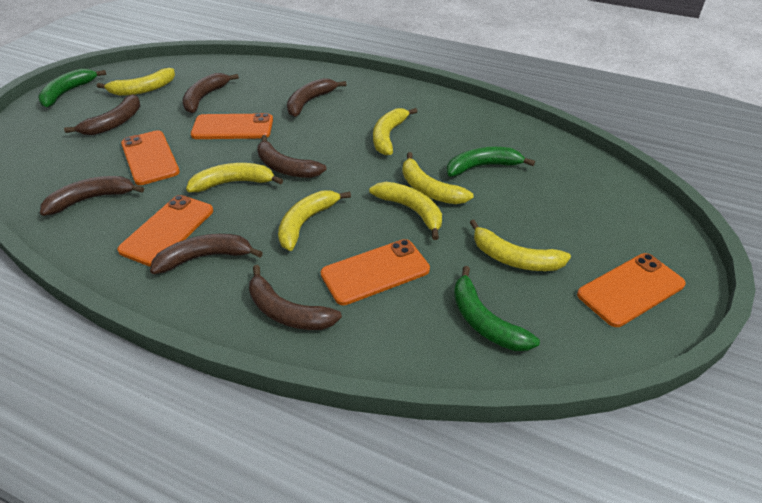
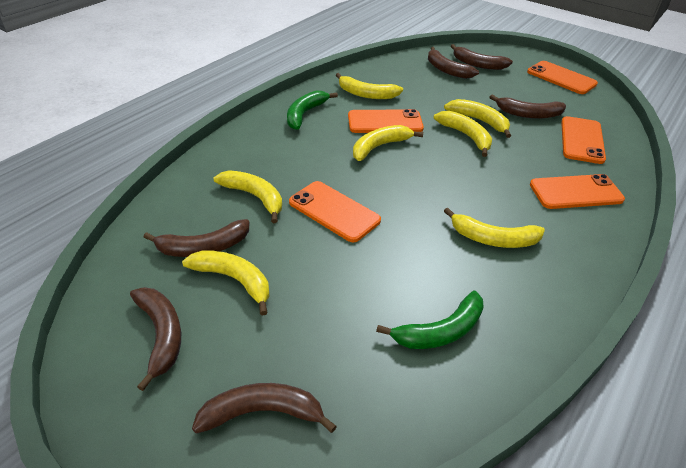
brown banana: 7 -> 6
green banana: 3 -> 2

